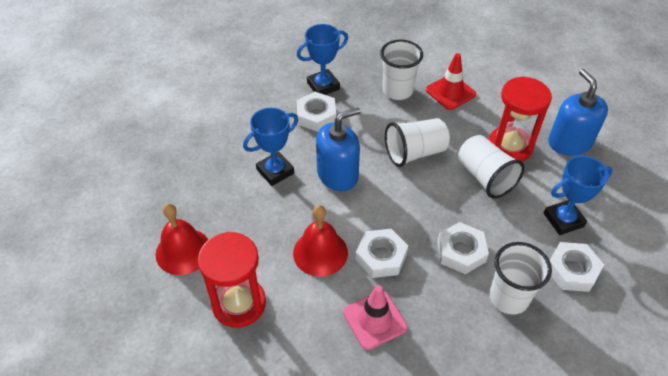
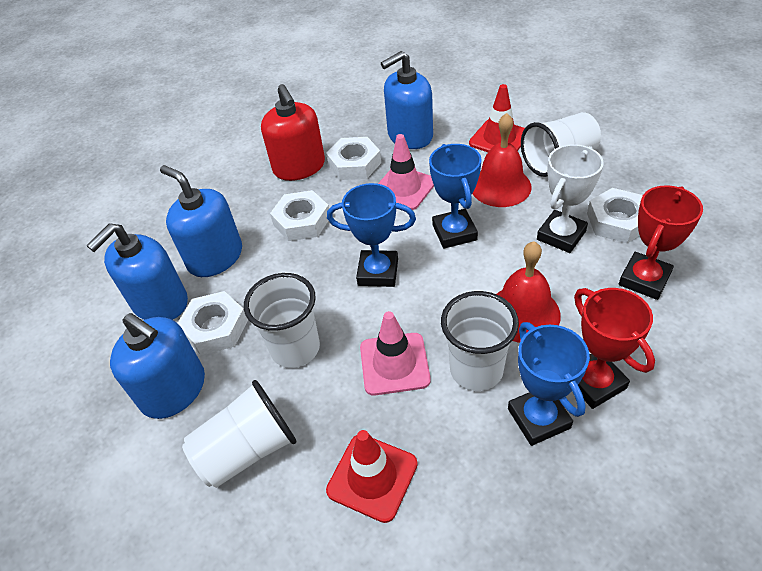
blue soap dispenser: 2 -> 4
pink traffic cone: 1 -> 2
red hourglass: 2 -> 0
red soap dispenser: 0 -> 1
red traffic cone: 1 -> 2
red trophy: 0 -> 2
white trophy: 0 -> 1

